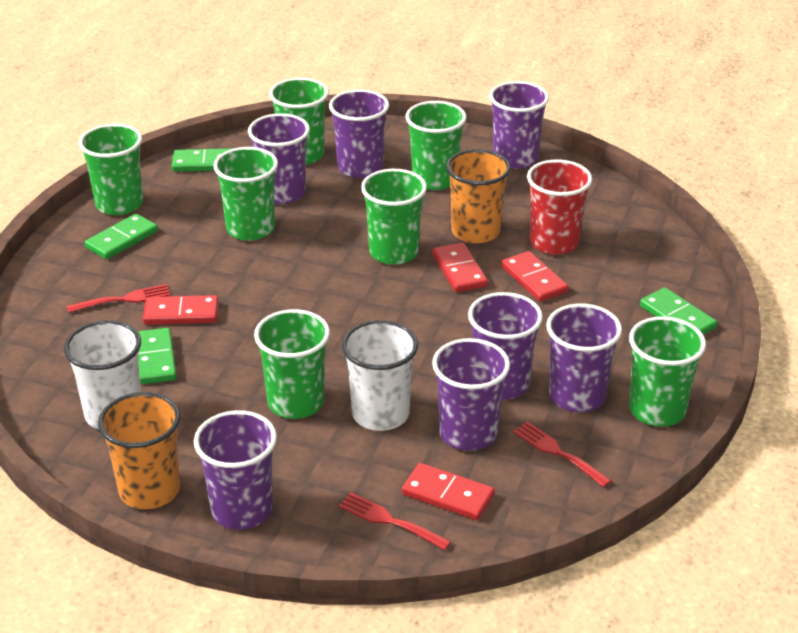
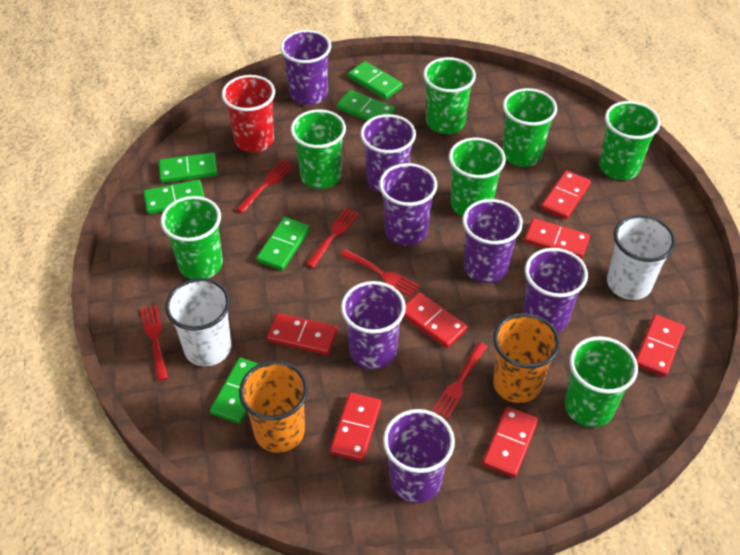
green domino: 4 -> 6
red domino: 4 -> 7
red fork: 3 -> 5

